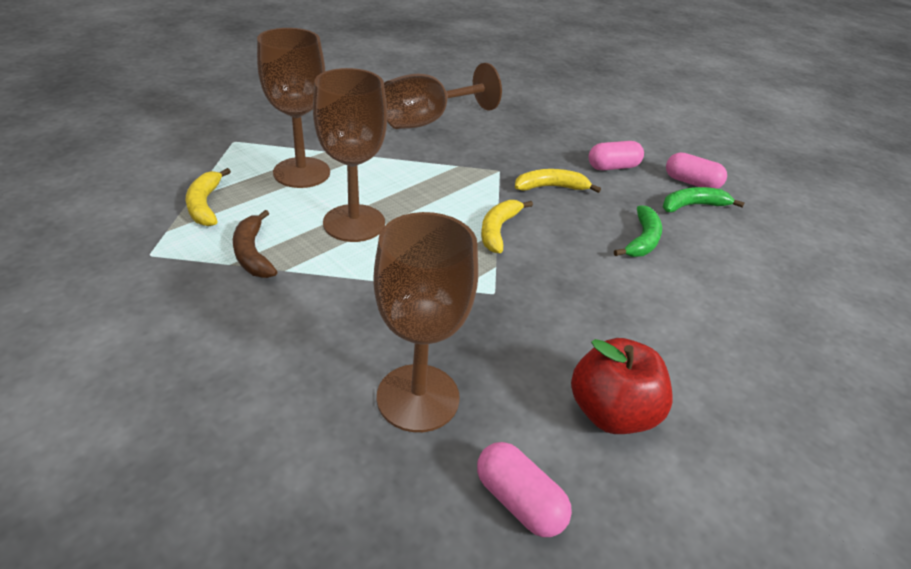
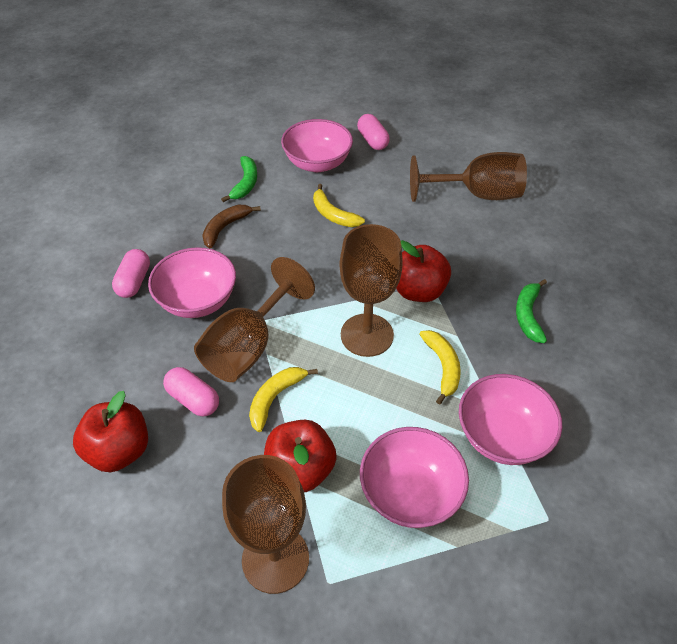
pink bowl: 0 -> 4
red apple: 1 -> 3

